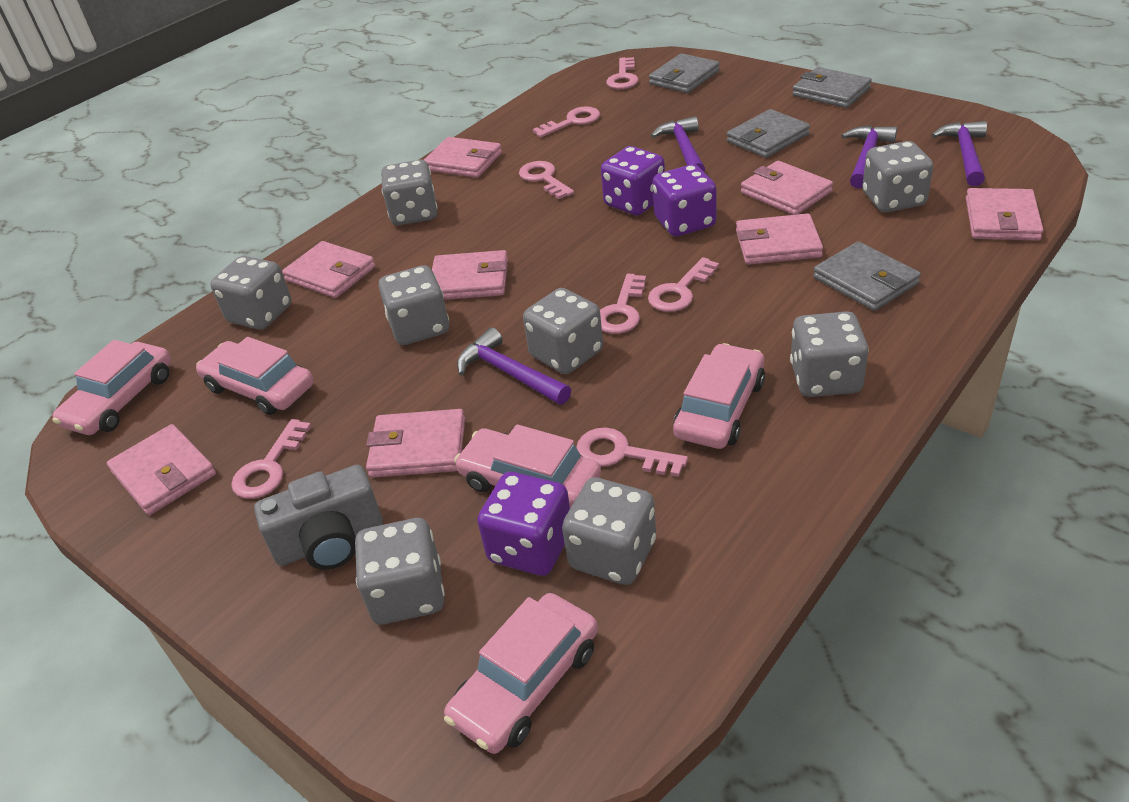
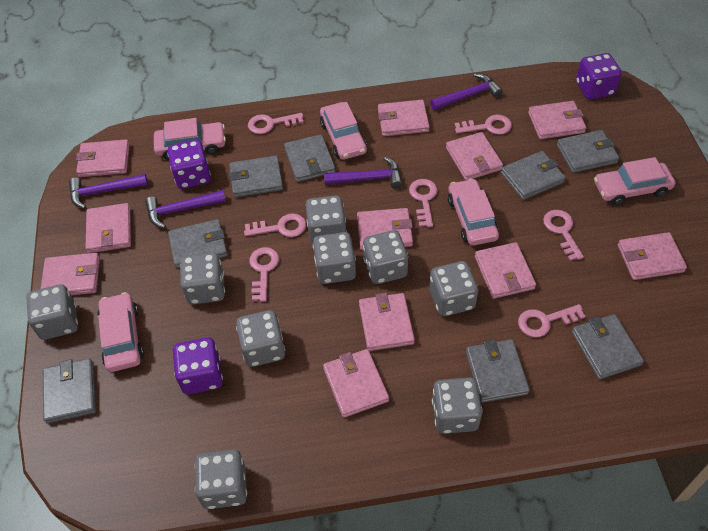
grey camera: 1 -> 0
grey dice: 8 -> 9
grey wallet: 4 -> 8
pink wallet: 8 -> 11

